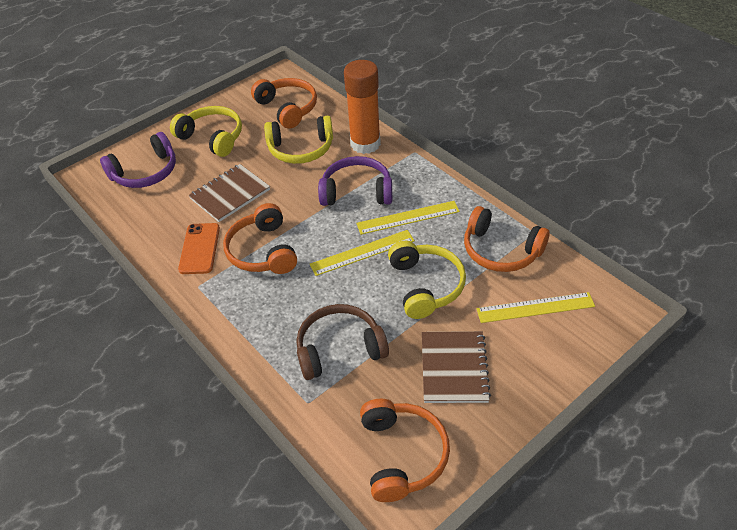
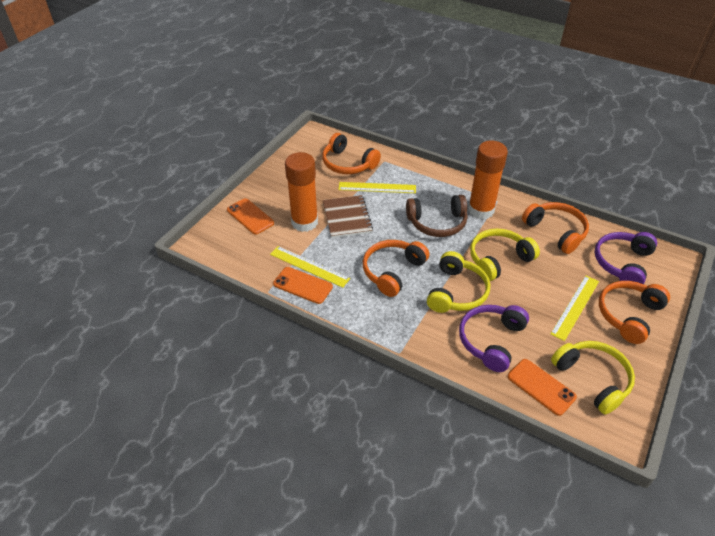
brown notebook: 2 -> 1
orange glue stick: 1 -> 2
orange phone: 1 -> 3

